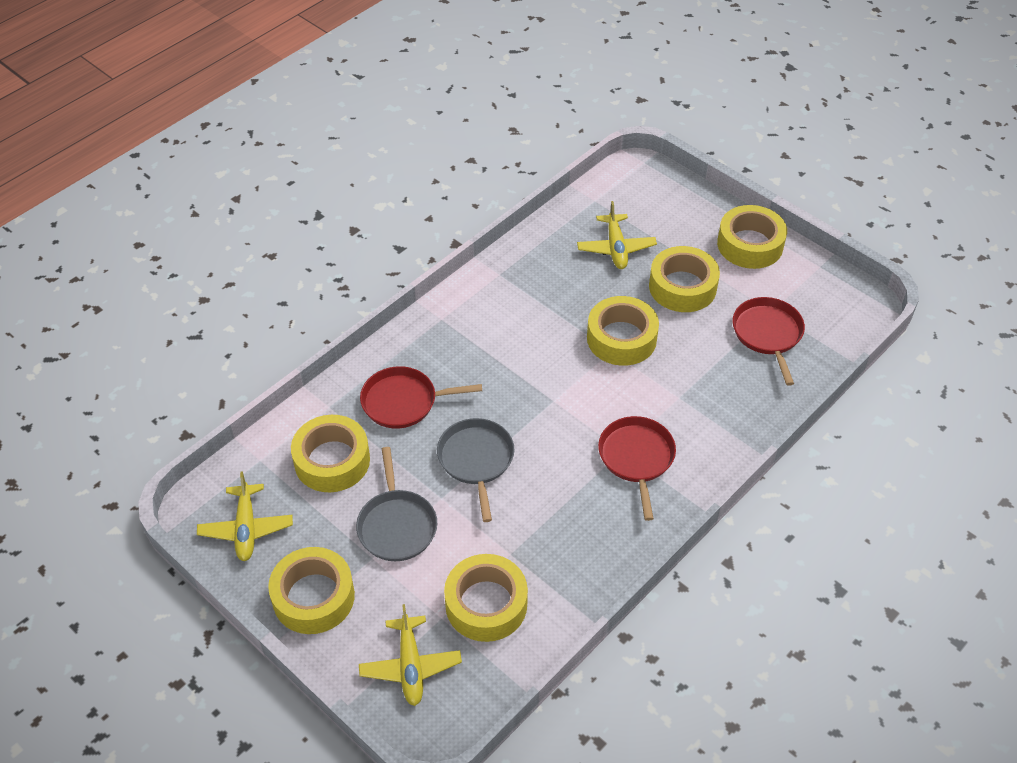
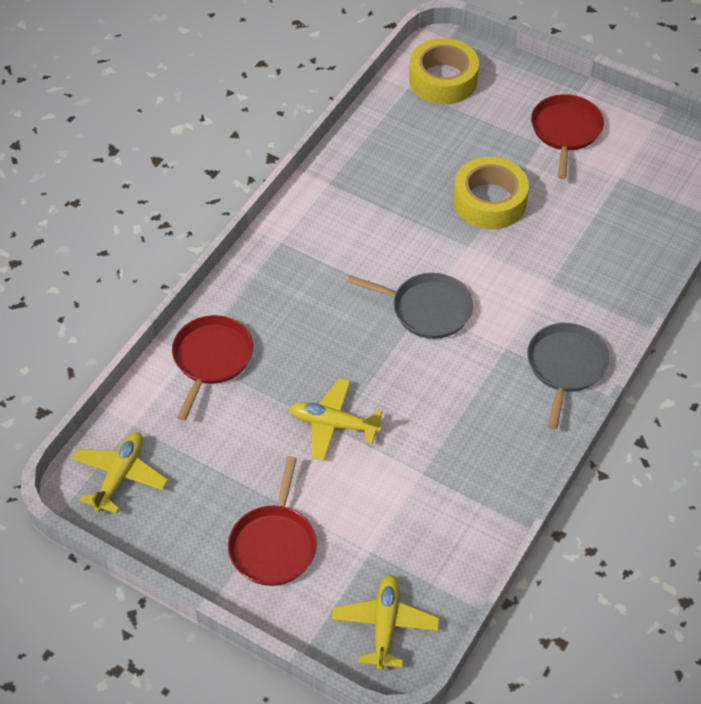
yellow tape: 6 -> 2

